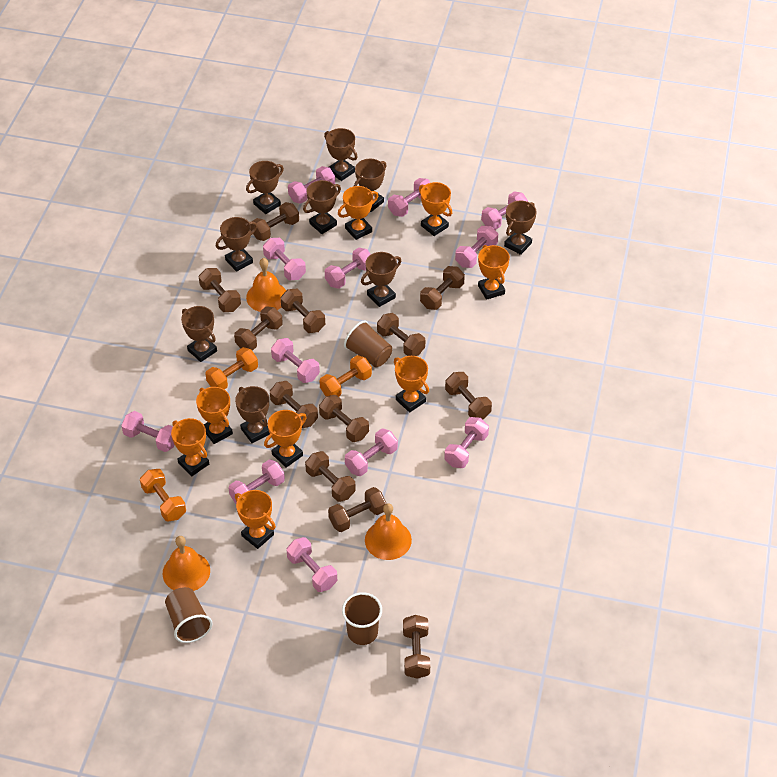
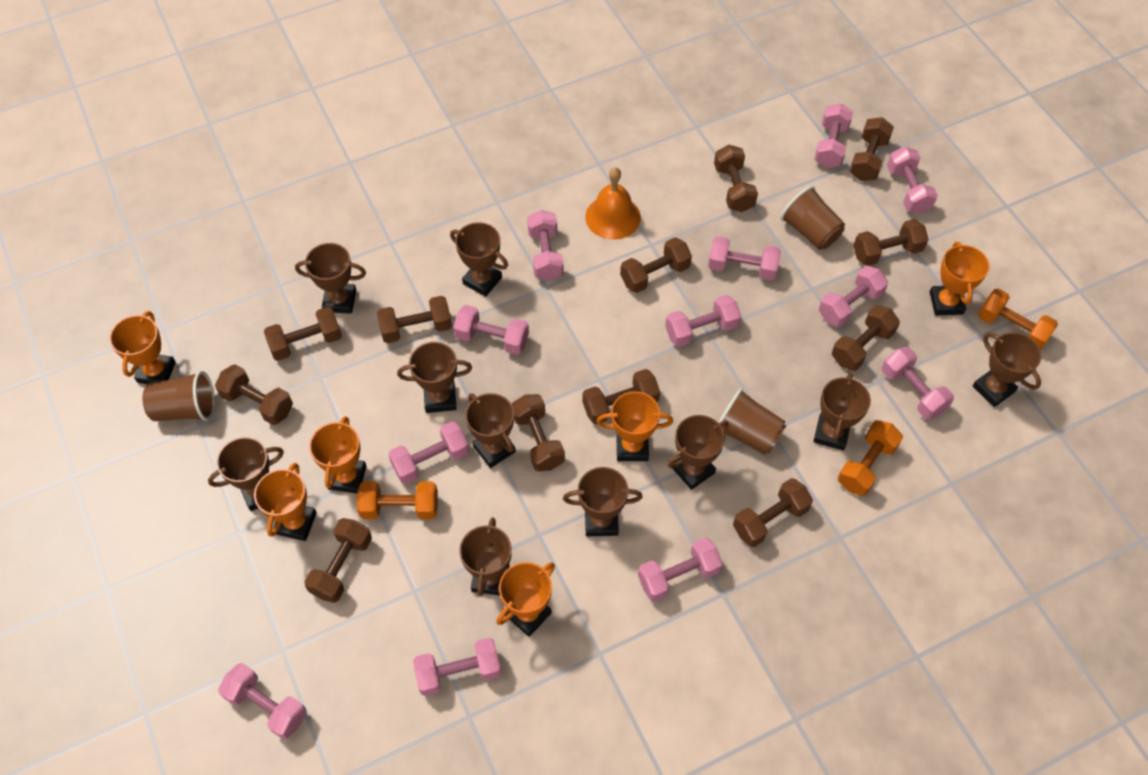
brown trophy: 9 -> 10
orange bell: 3 -> 1
orange trophy: 8 -> 6

